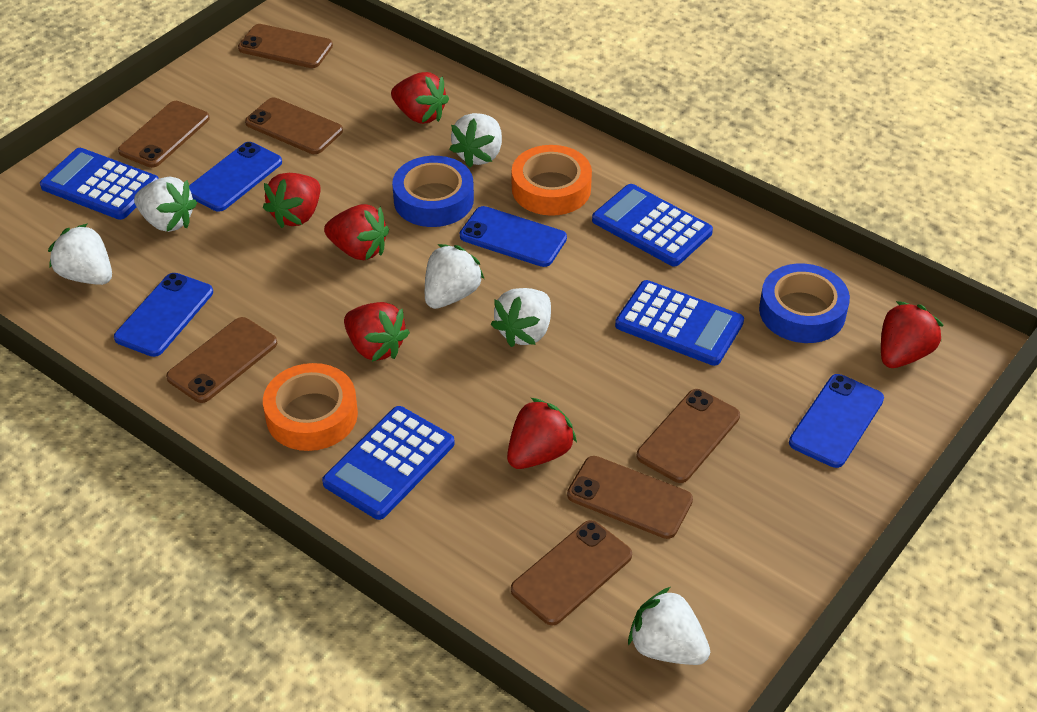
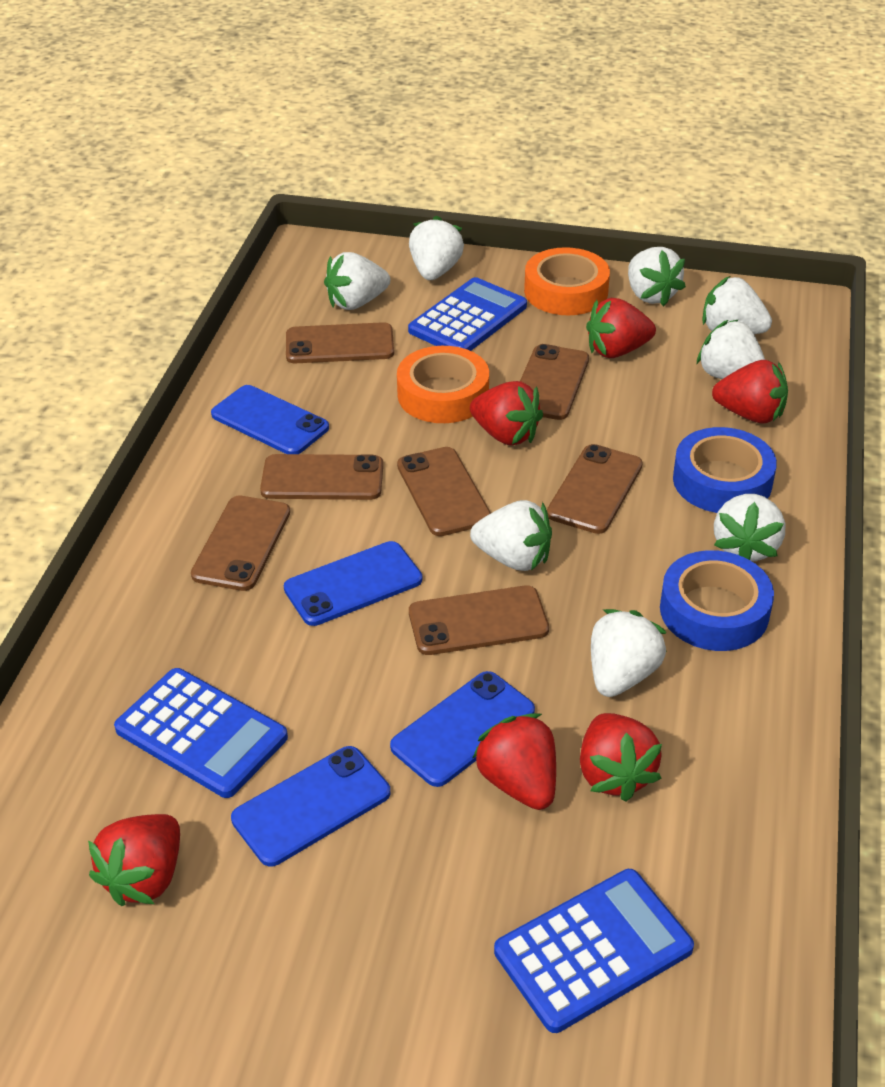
blue calculator: 4 -> 3
white strawberry: 6 -> 8

